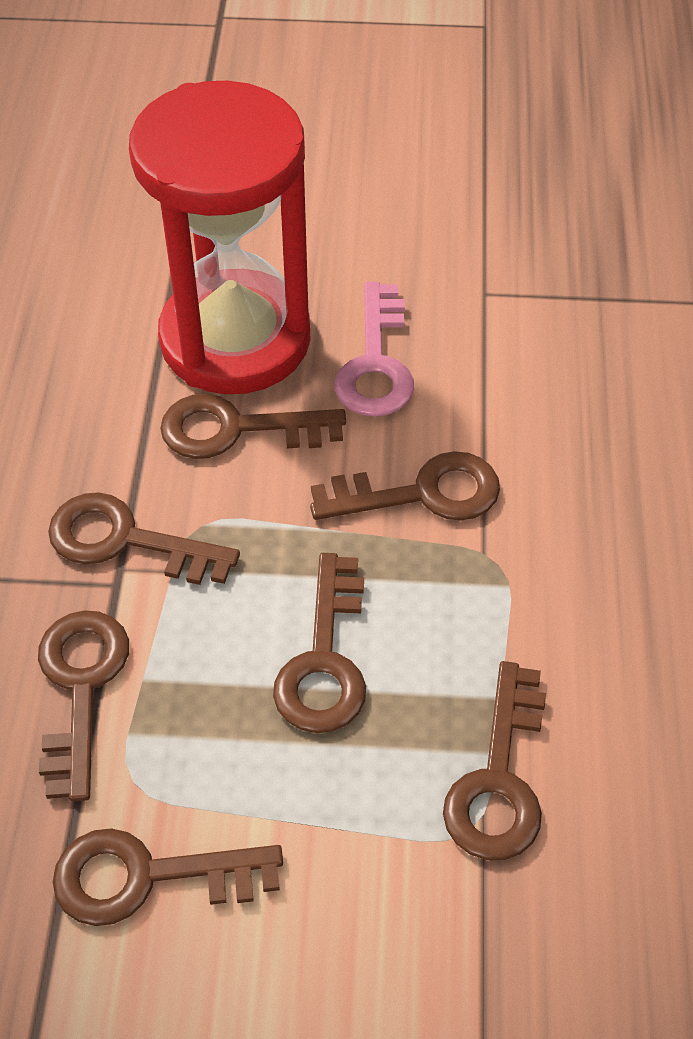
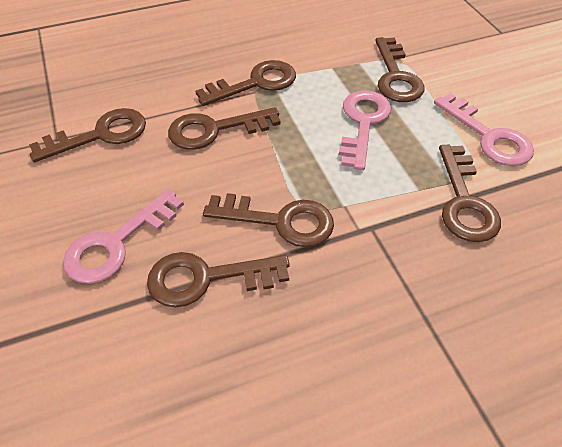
pink key: 1 -> 3
red hourglass: 1 -> 0

